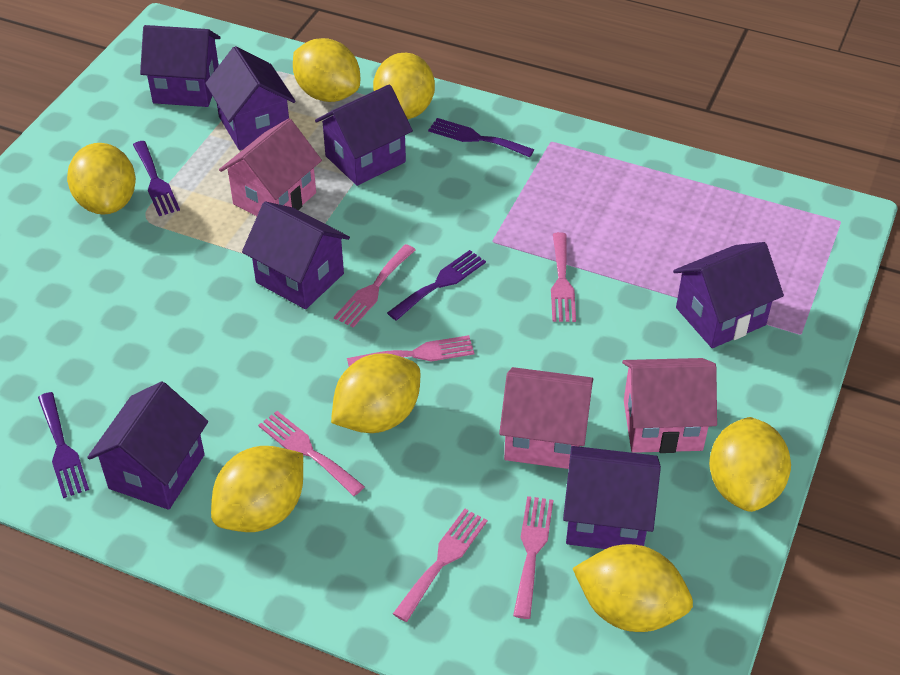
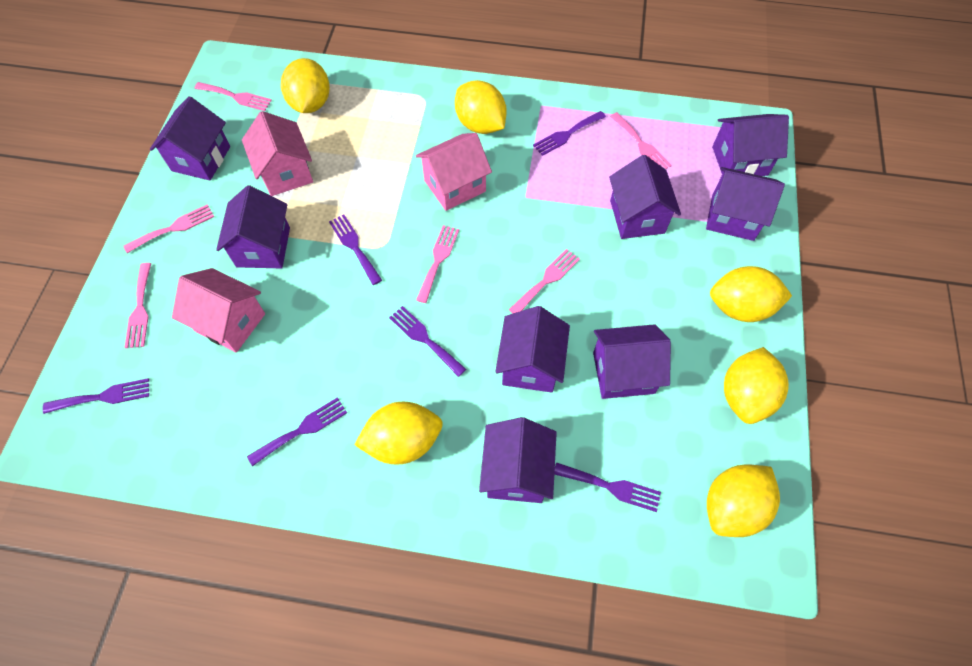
purple fork: 4 -> 6
purple house: 7 -> 8
yellow lemon: 7 -> 6

